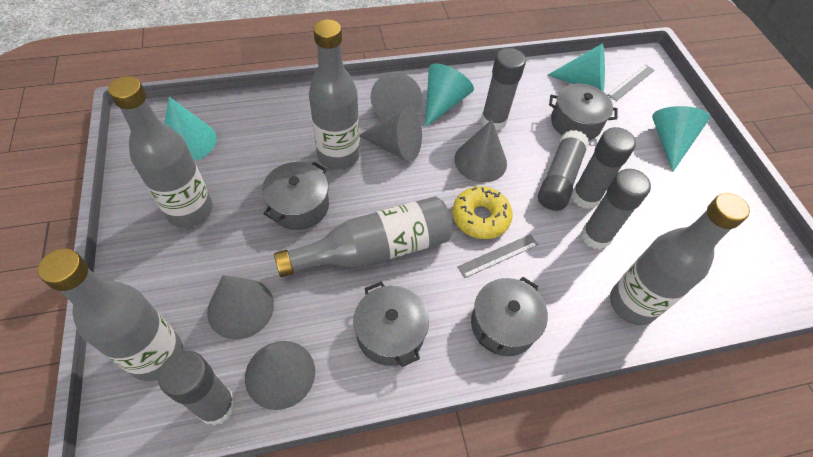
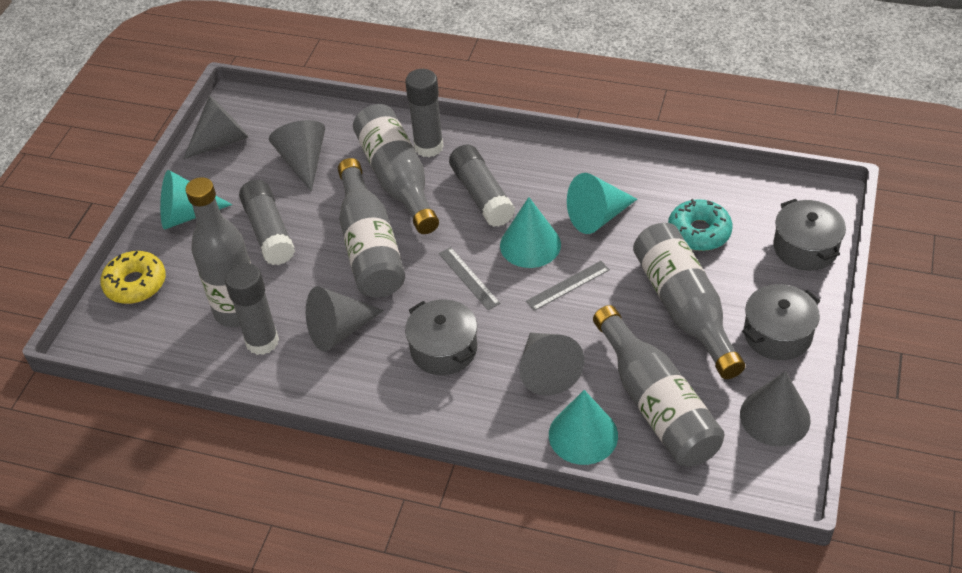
grey glue stick: 5 -> 4
grey pot: 4 -> 3
turquoise donut: 0 -> 1

